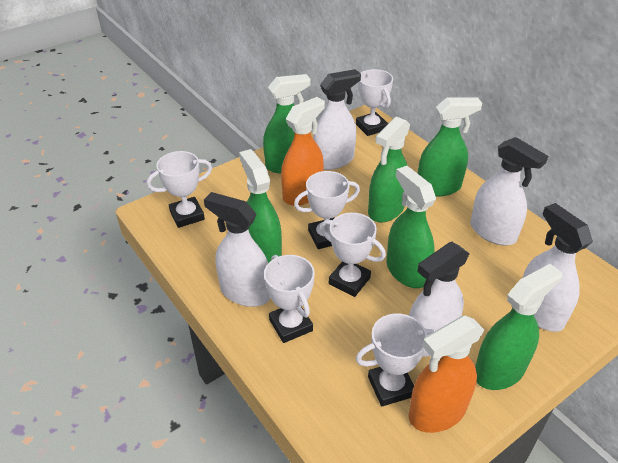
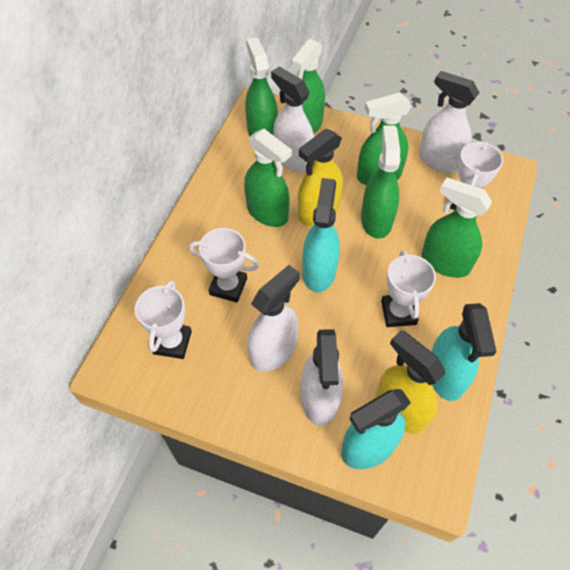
orange spray bottle: 2 -> 0
turquoise spray bottle: 0 -> 3
white spray bottle: 5 -> 4
white trophy: 6 -> 4
yellow spray bottle: 0 -> 2

